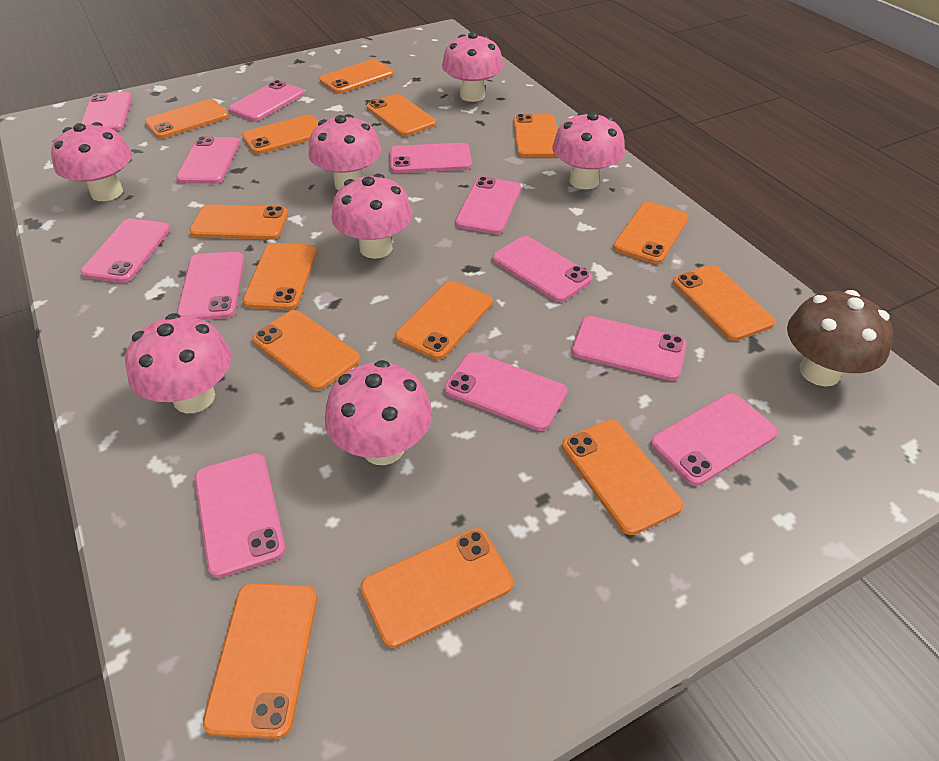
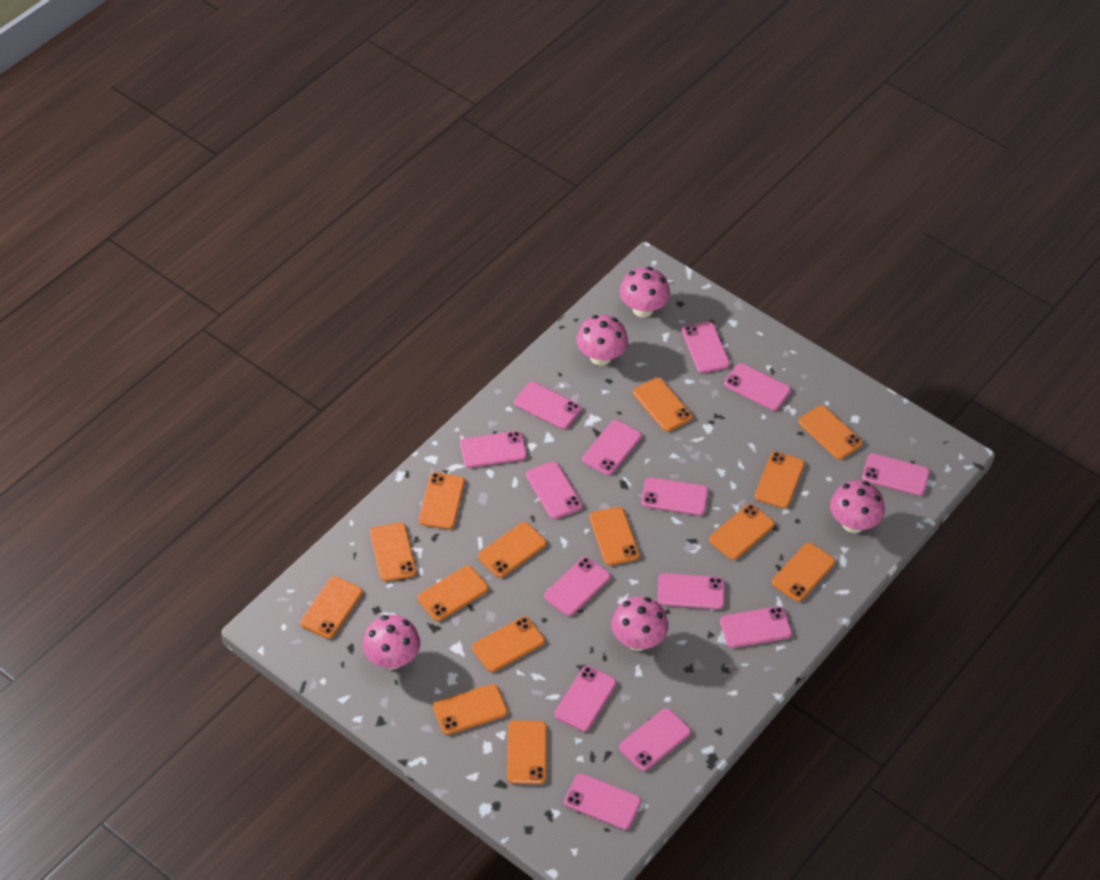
brown mushroom: 1 -> 0
pink mushroom: 7 -> 5
pink phone: 12 -> 14

